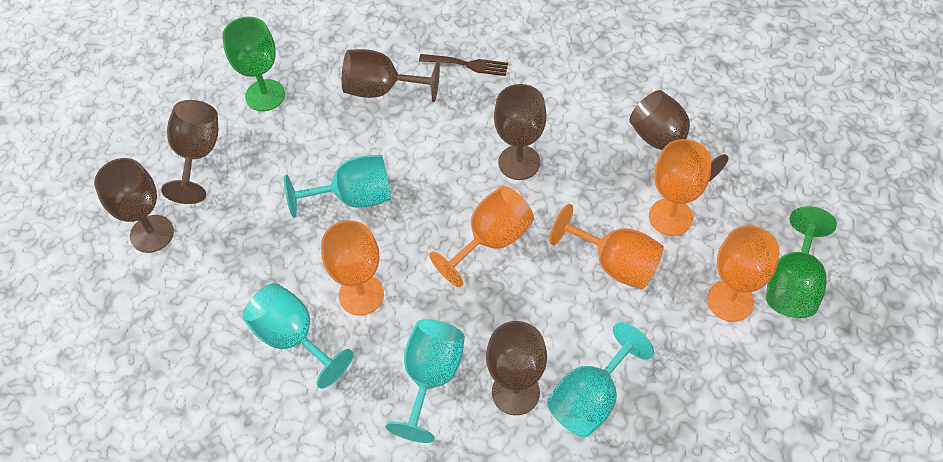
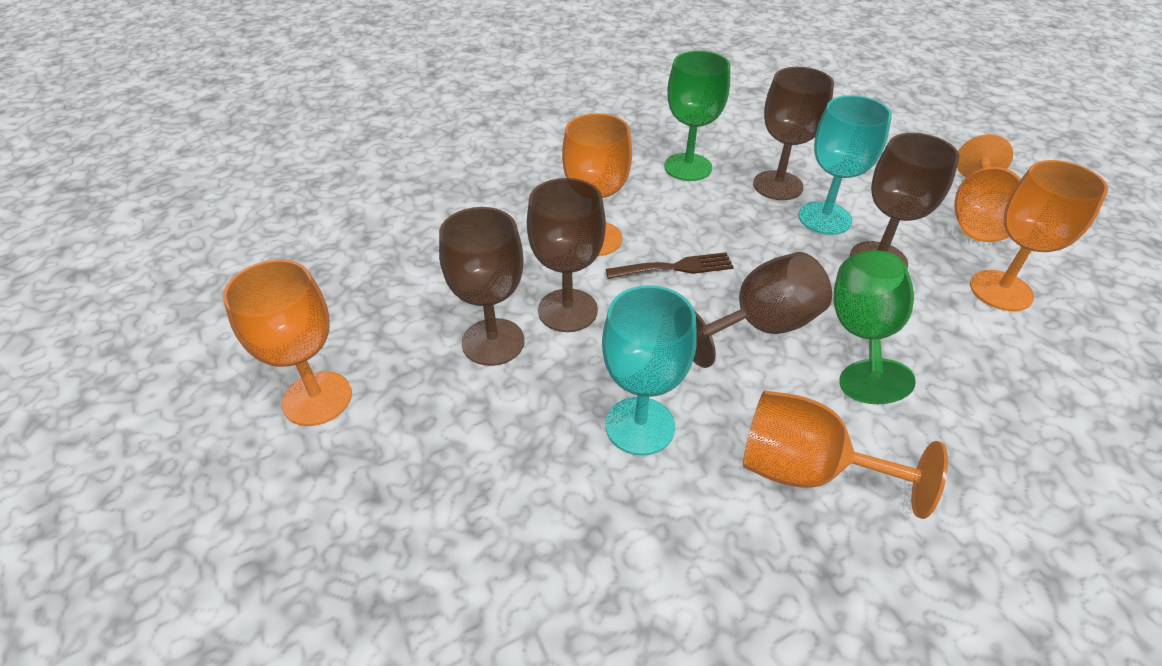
brown goblet: 6 -> 5
turquoise goblet: 4 -> 2

